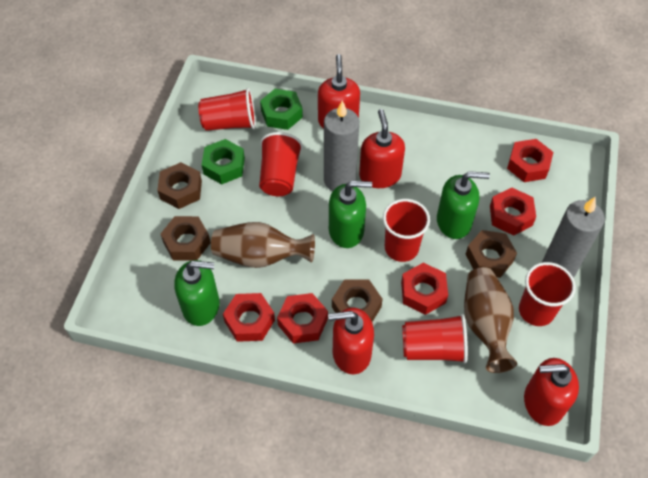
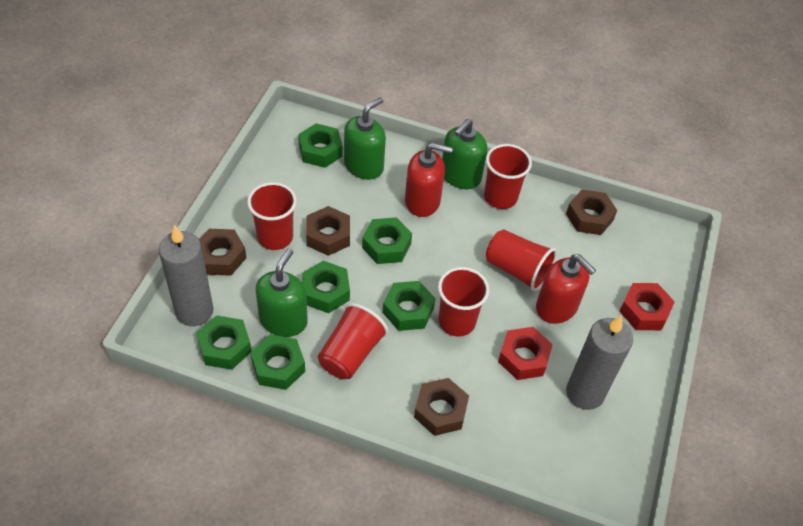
brown vase: 2 -> 0
green nut: 2 -> 6
red nut: 5 -> 2
red soap dispenser: 4 -> 2

